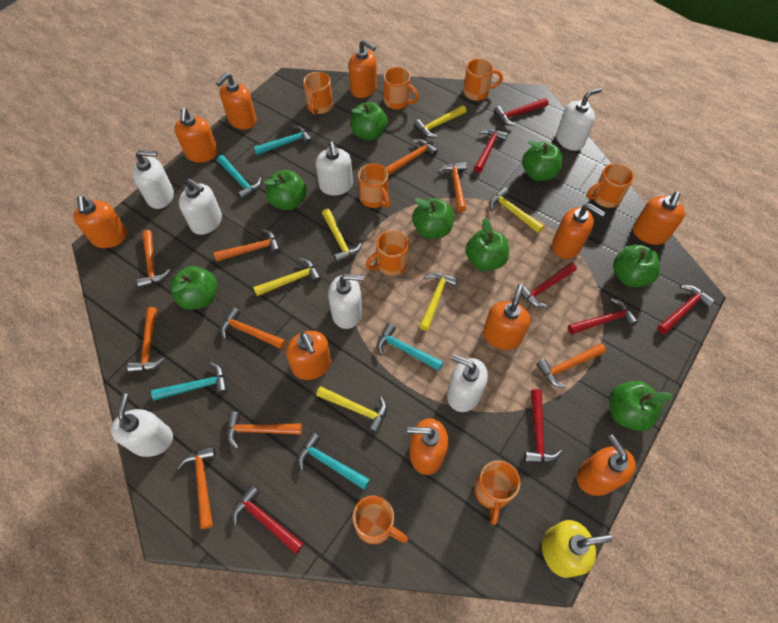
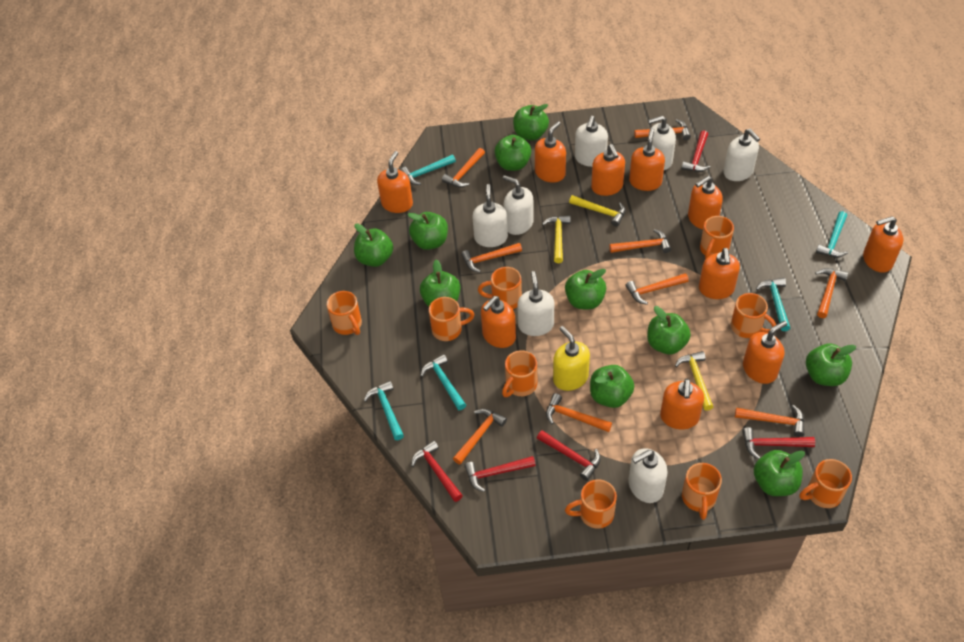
green apple: 8 -> 10
orange mug: 8 -> 9
red hammer: 7 -> 5
yellow hammer: 6 -> 3

